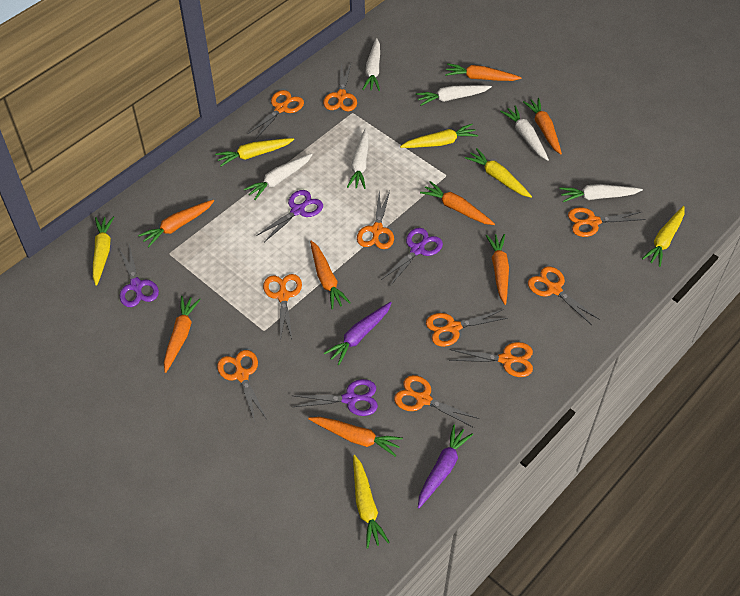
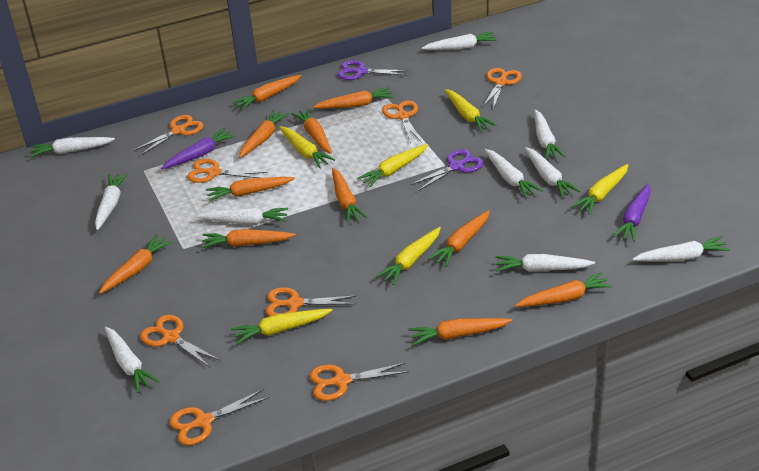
orange carrot: 8 -> 11
orange scissors: 10 -> 8
purple scissors: 4 -> 2
white carrot: 6 -> 10

